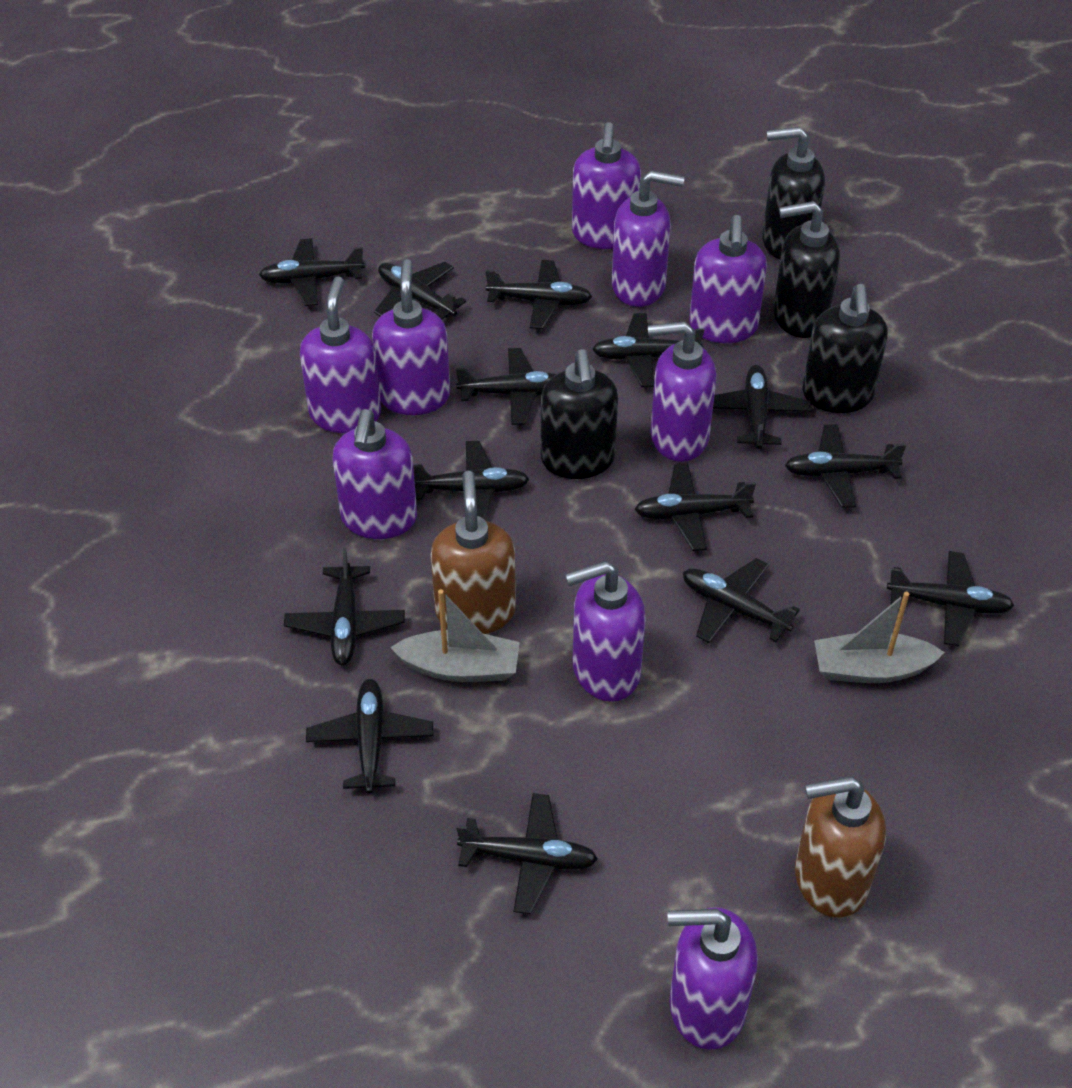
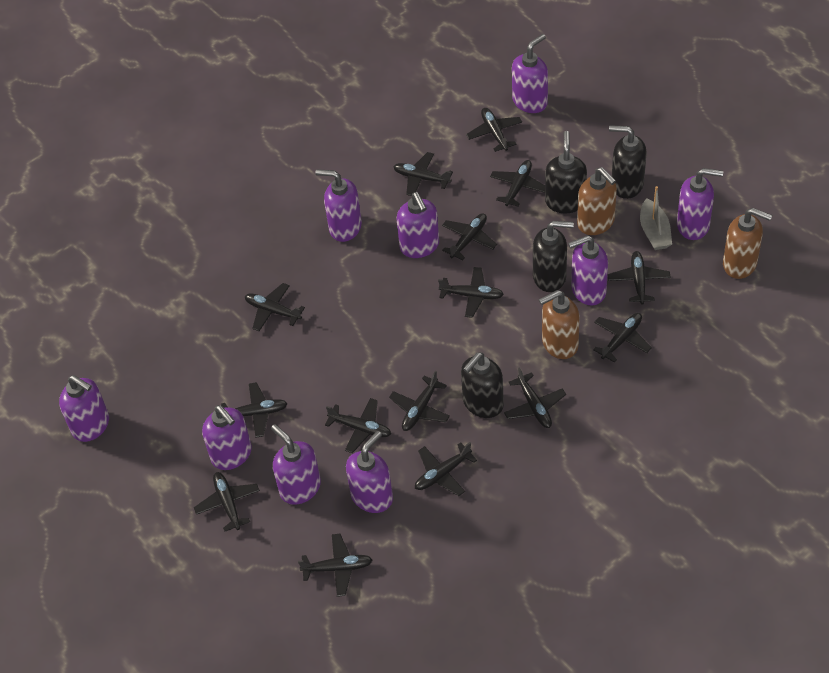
black plane: 14 -> 15
brown soap dispenser: 2 -> 3
grey boat: 2 -> 1

